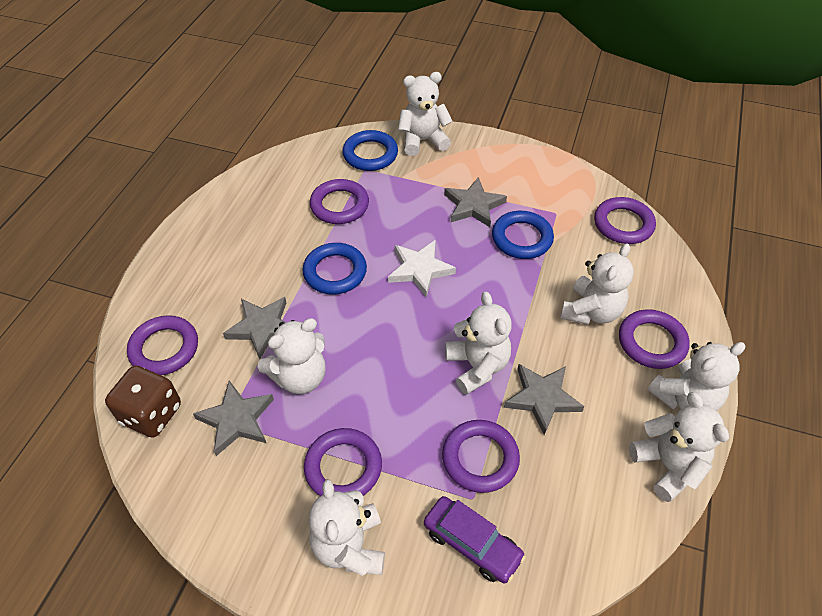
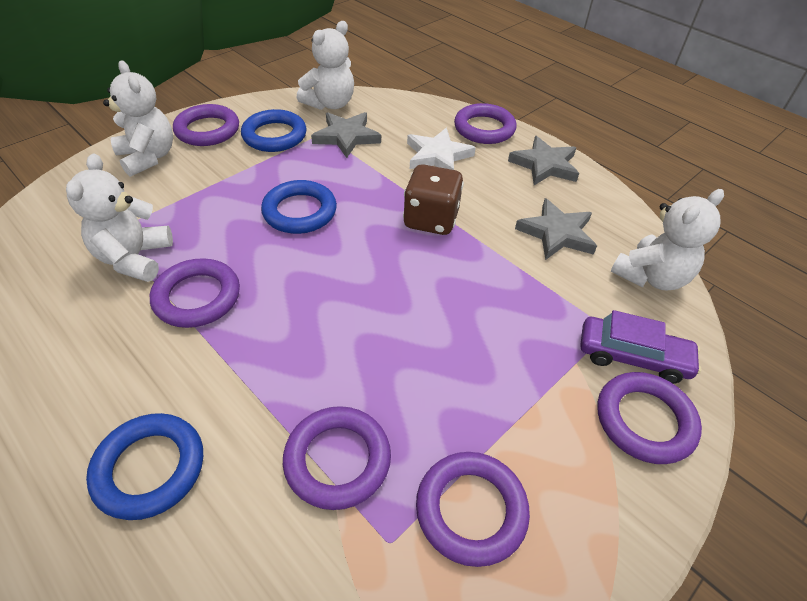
grey star: 4 -> 3
white teddy bear: 7 -> 4

